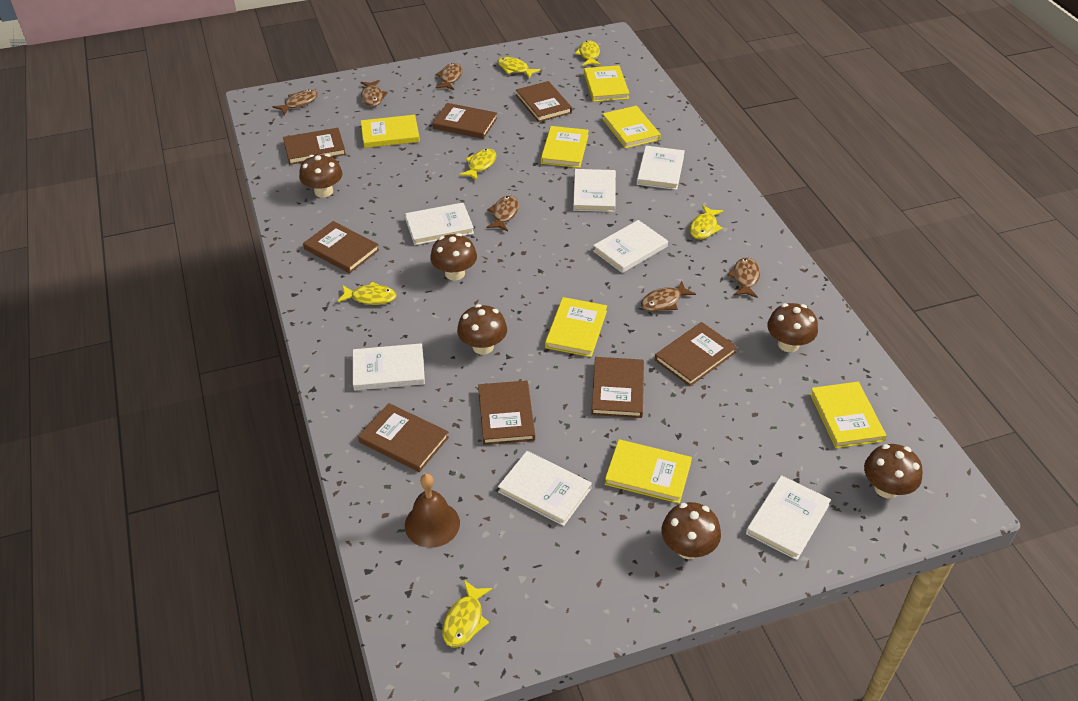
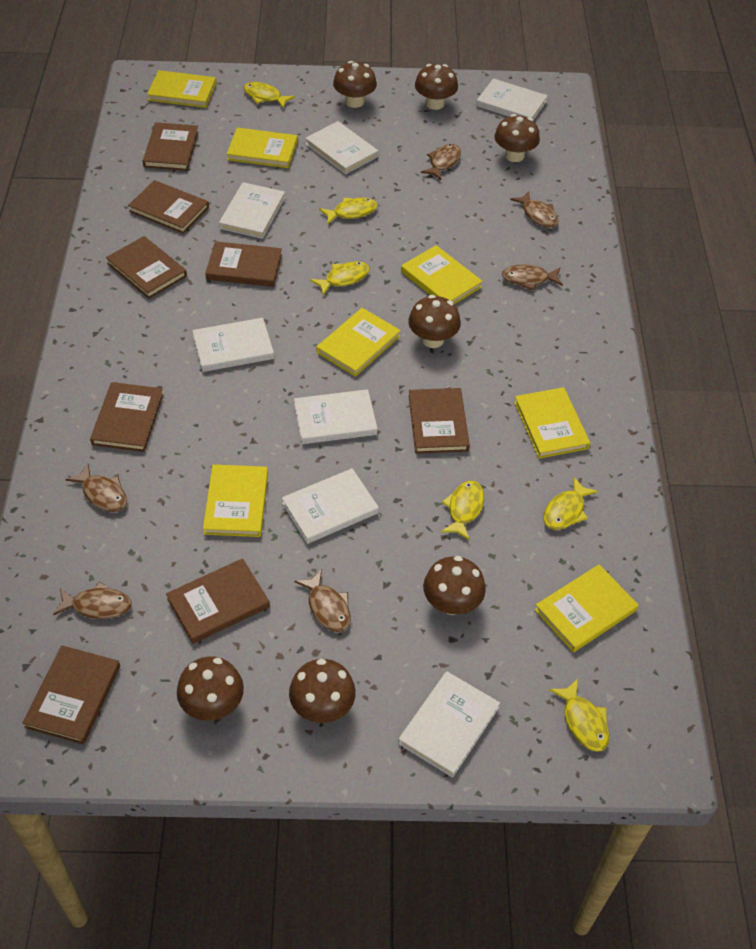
brown bell: 1 -> 0
brown mushroom: 6 -> 7

